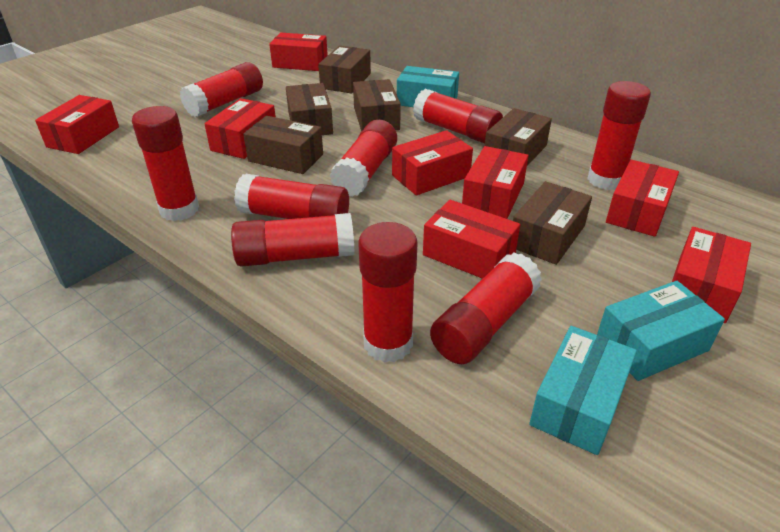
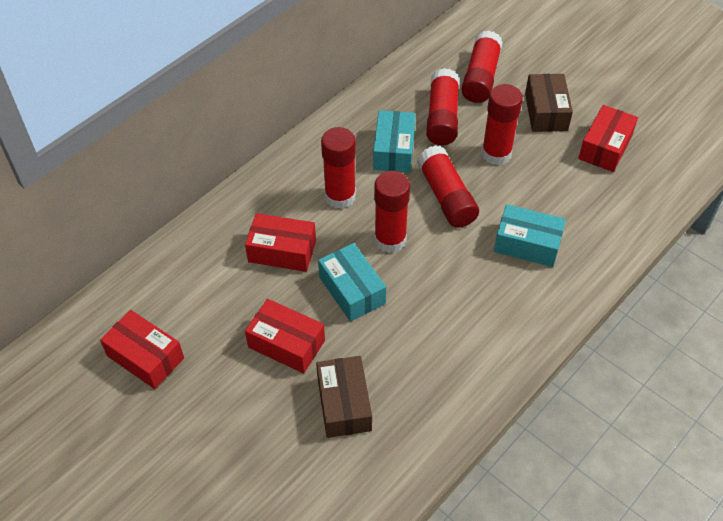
brown box: 6 -> 2
red box: 8 -> 4
red glue stick: 9 -> 6

